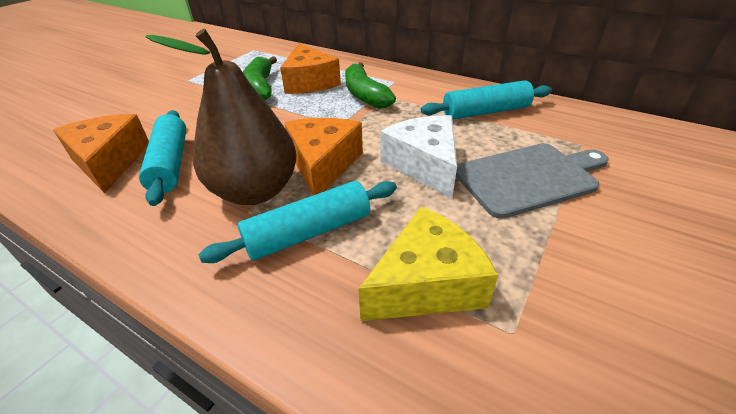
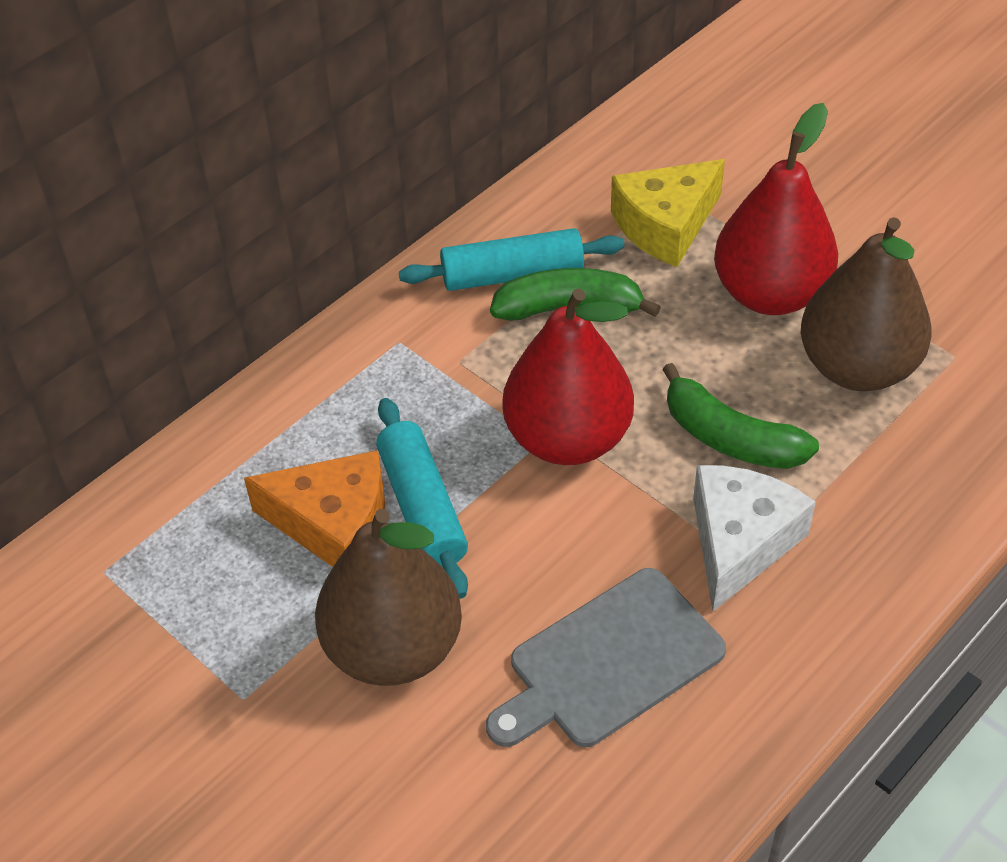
brown pear: 1 -> 2
orange cheese: 3 -> 1
red pear: 0 -> 2
turquoise rolling pin: 3 -> 2

